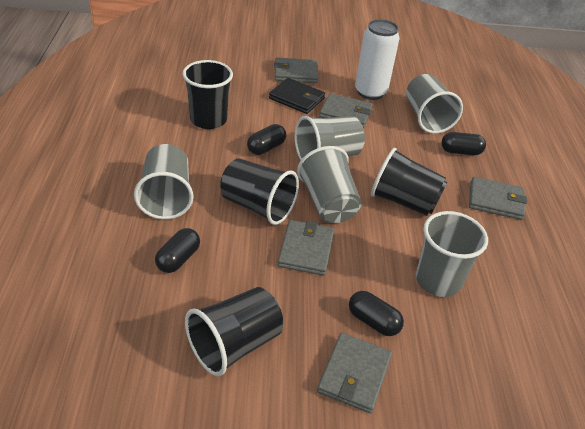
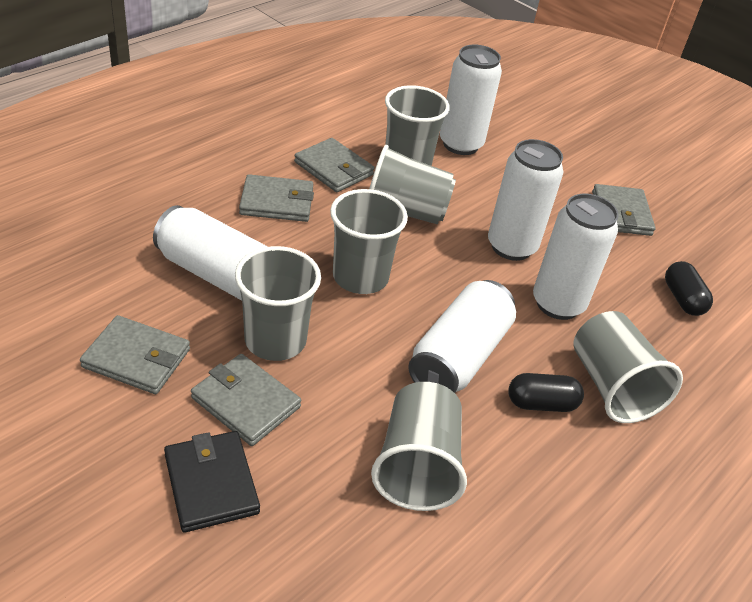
black capsule: 4 -> 2
black cup: 4 -> 0
grey cup: 5 -> 6
white can: 1 -> 5

